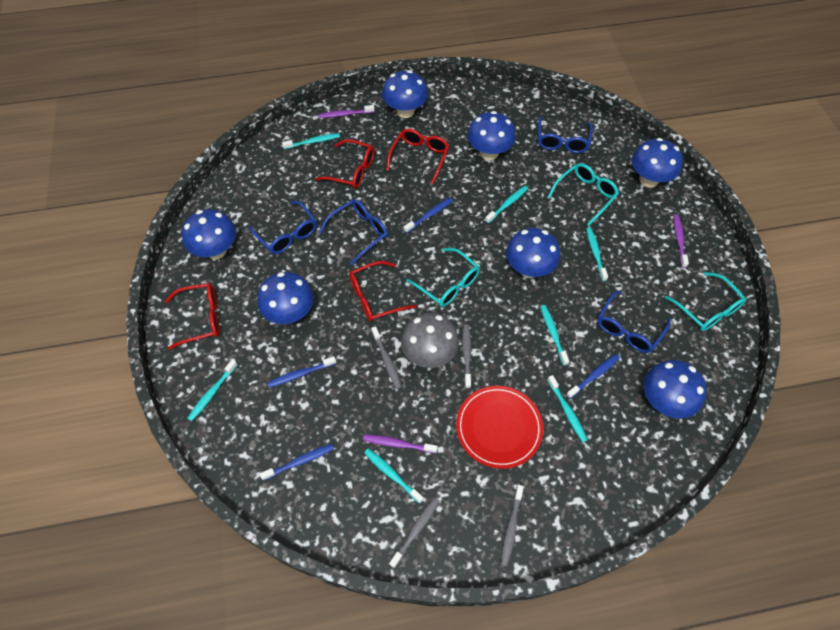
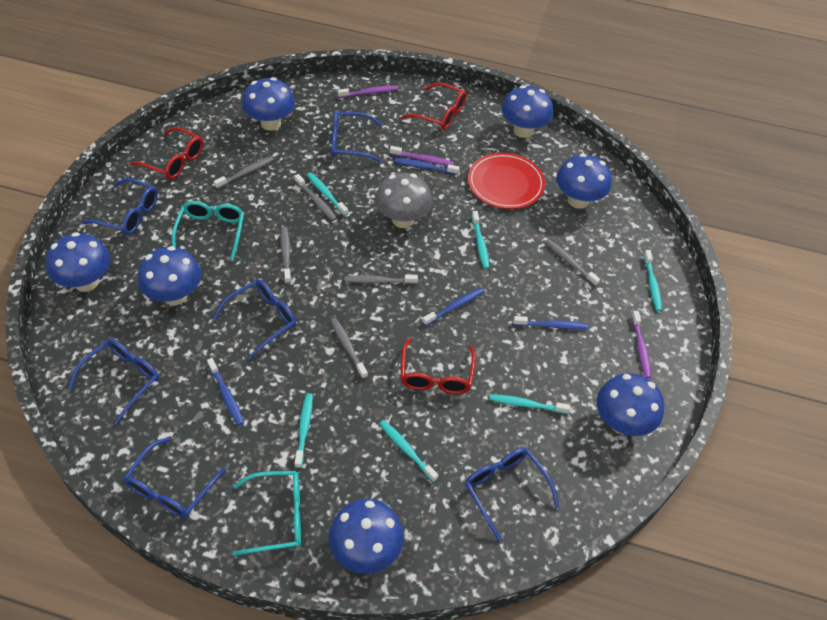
blue glasses: 4 -> 6
grey toothbrush: 4 -> 6
red glasses: 4 -> 3
turquoise glasses: 3 -> 2
turquoise toothbrush: 7 -> 6

